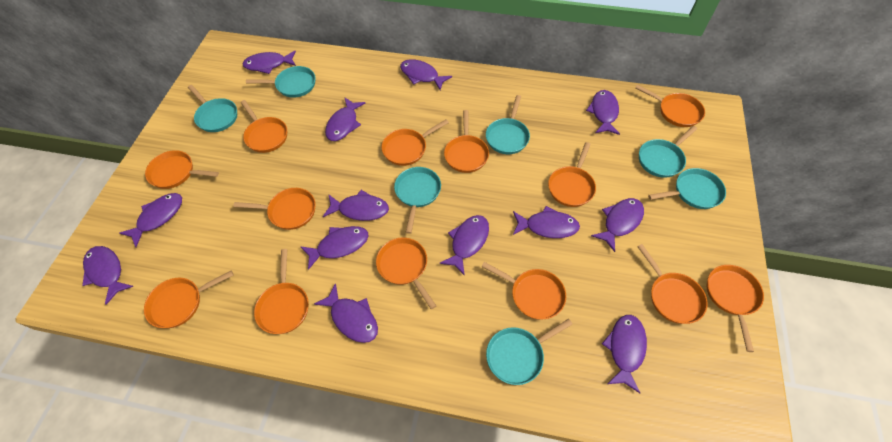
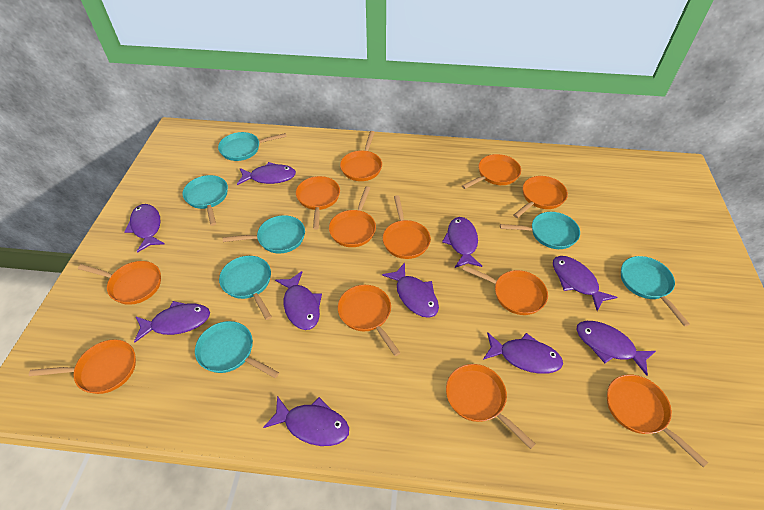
orange pan: 13 -> 12
purple fish: 13 -> 10

